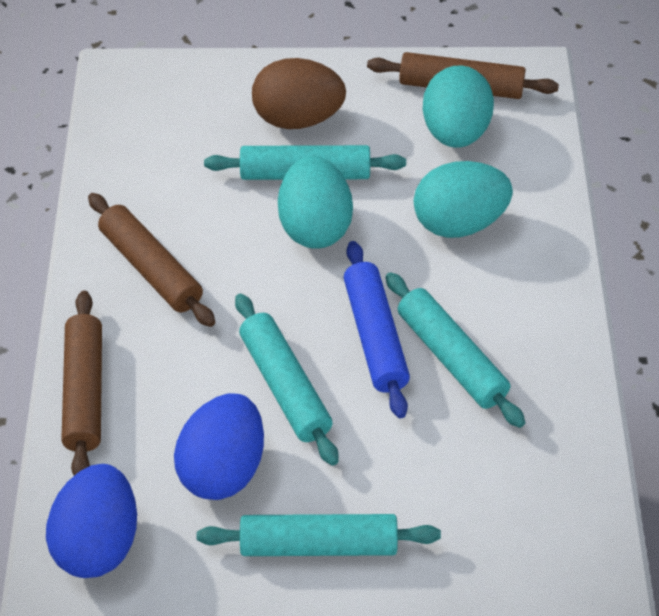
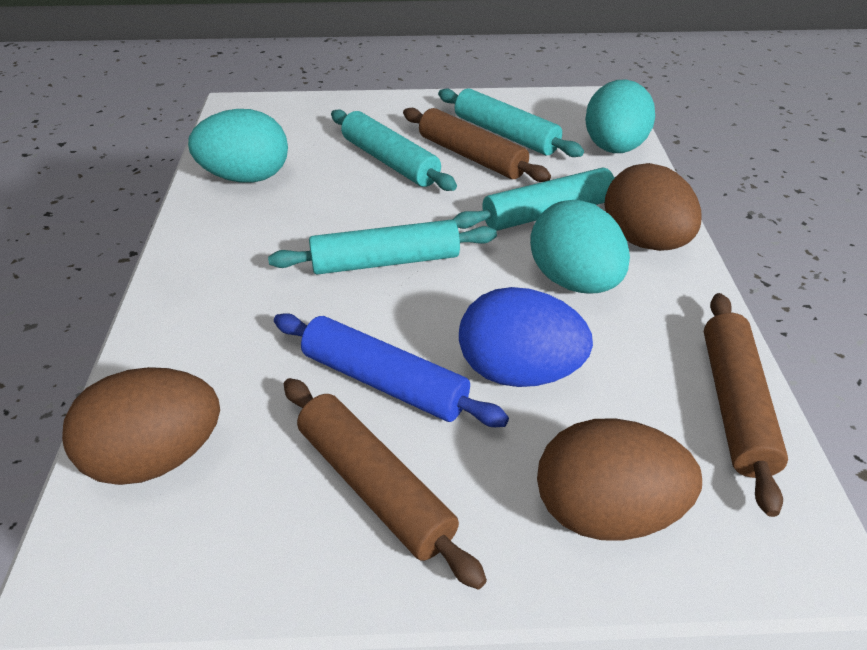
blue egg: 2 -> 1
brown egg: 1 -> 3

